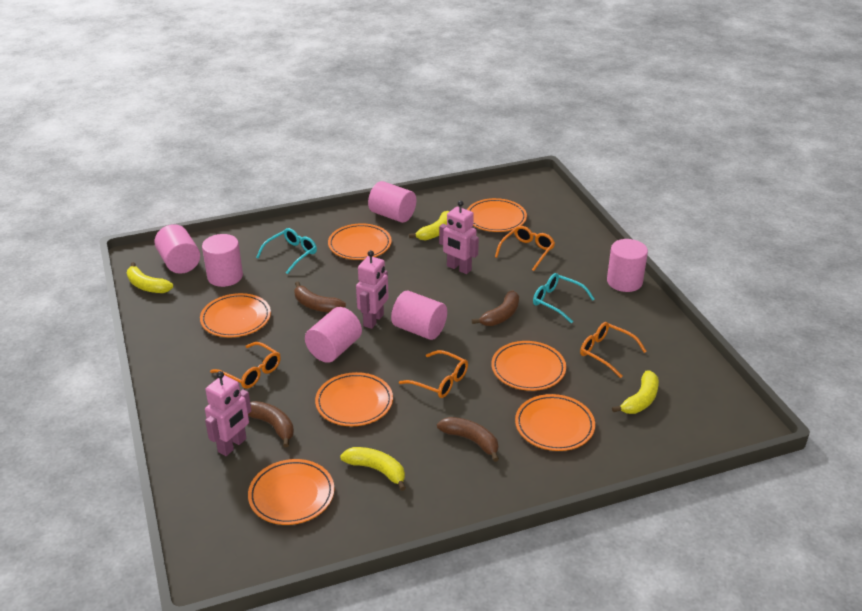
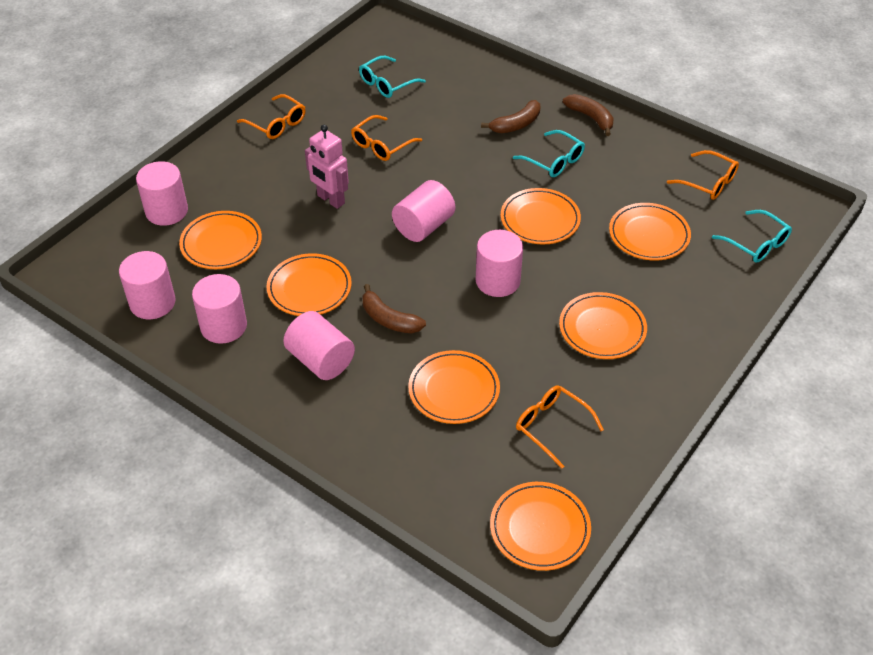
brown banana: 4 -> 3
pink robot: 3 -> 1
turquoise glasses: 2 -> 3
yellow banana: 4 -> 0

